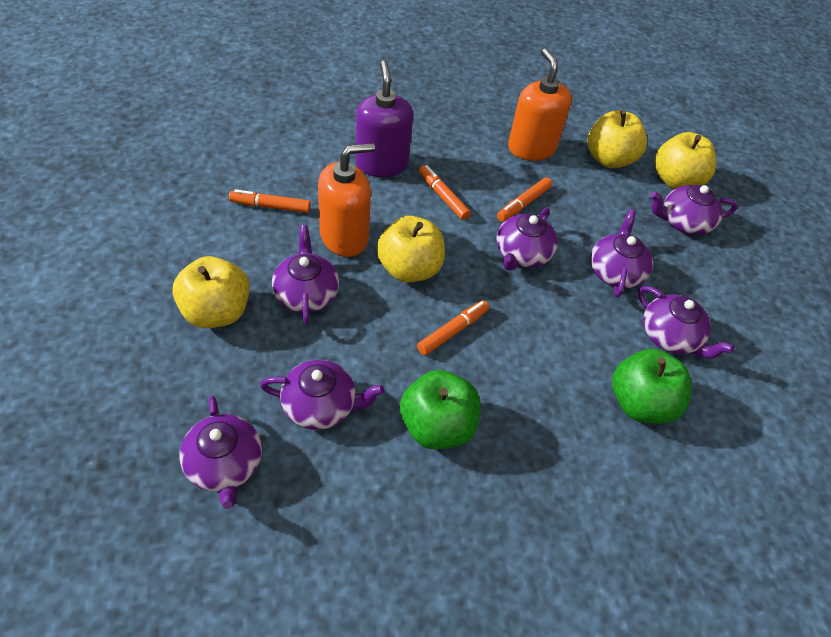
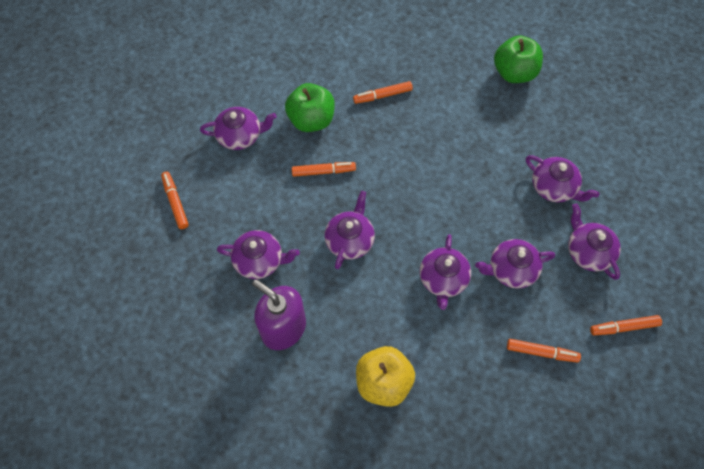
orange marker: 4 -> 5
orange soap dispenser: 2 -> 0
yellow apple: 4 -> 1

